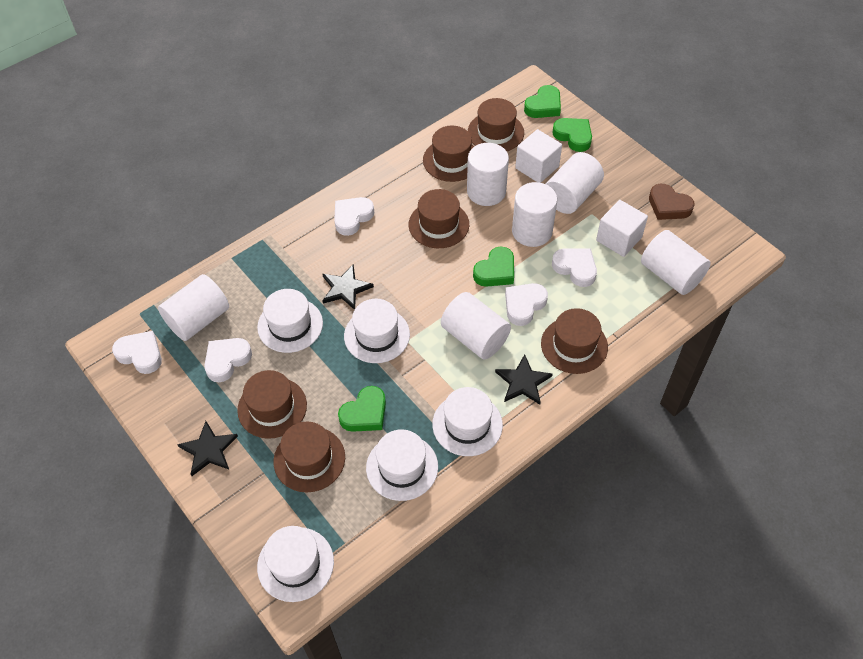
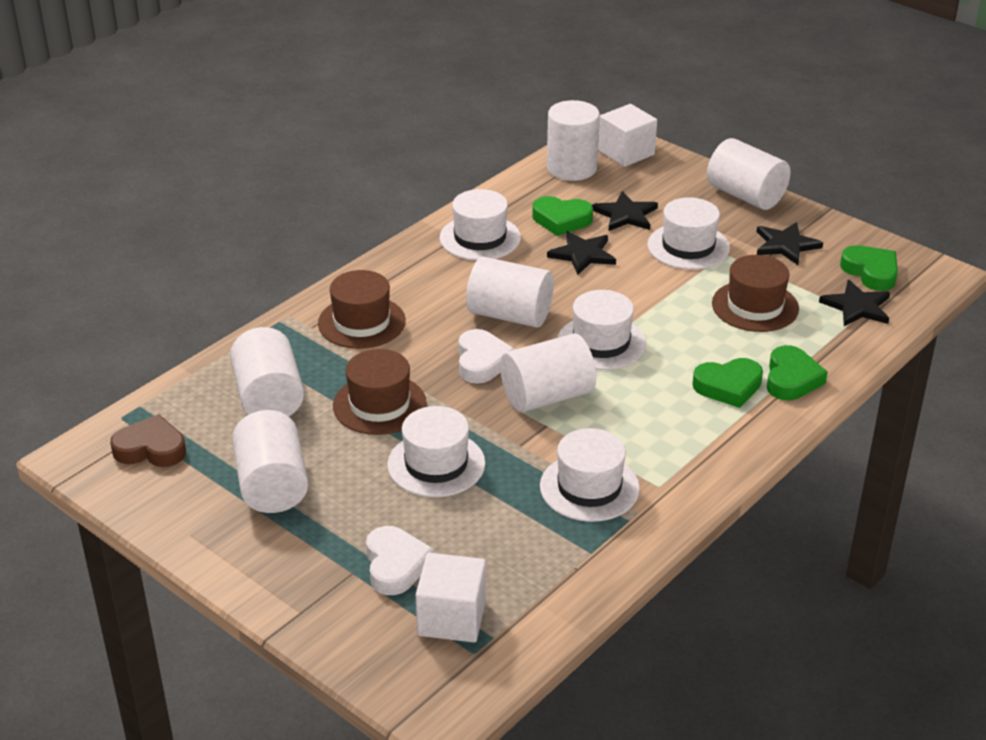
black star: 3 -> 4
brown hat: 6 -> 3
white heart: 5 -> 2

